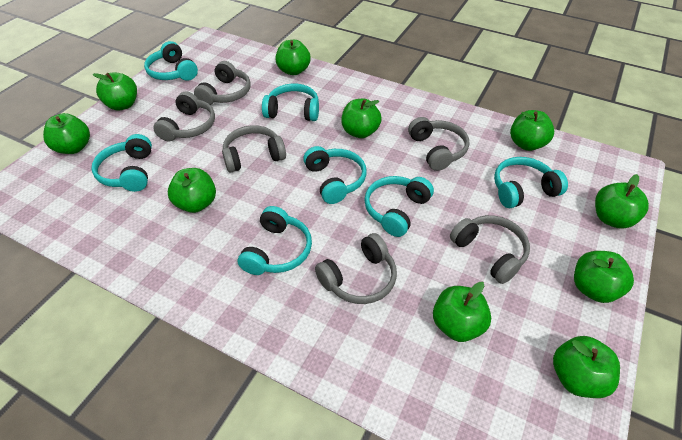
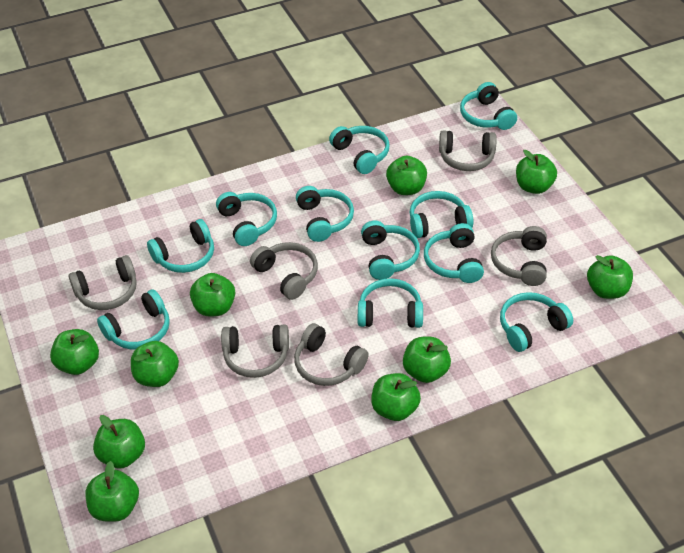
turquoise headphones: 7 -> 11

